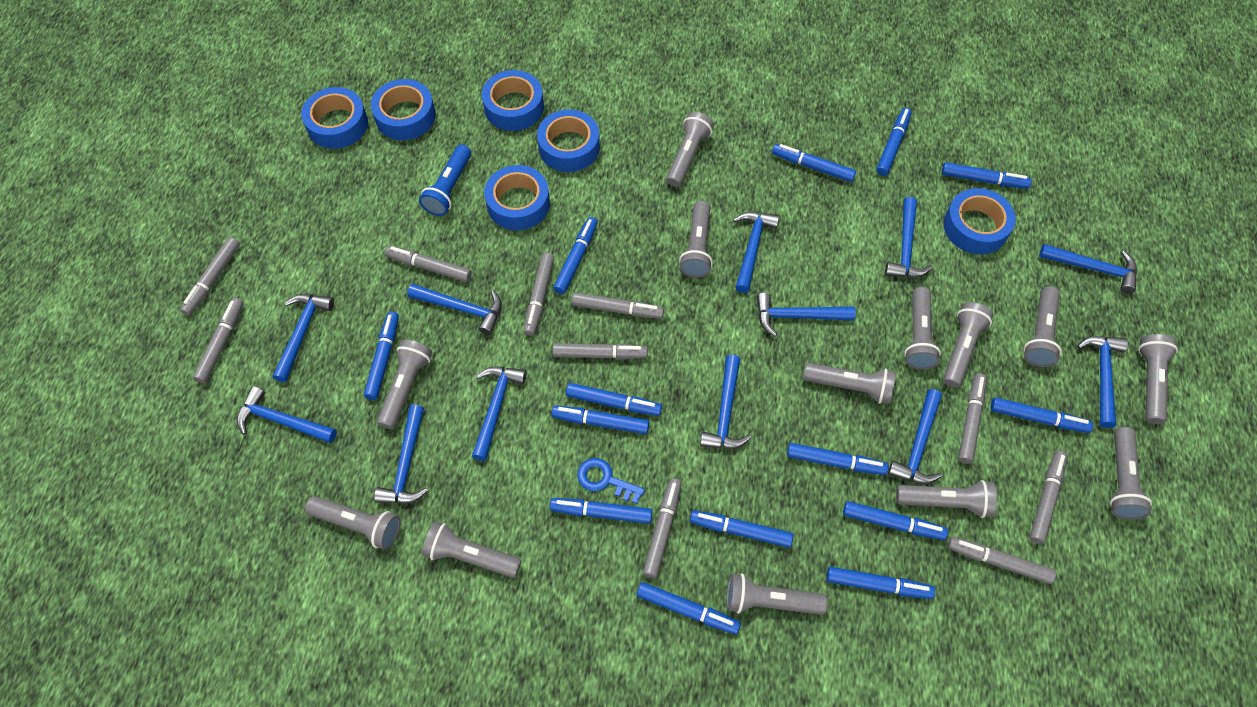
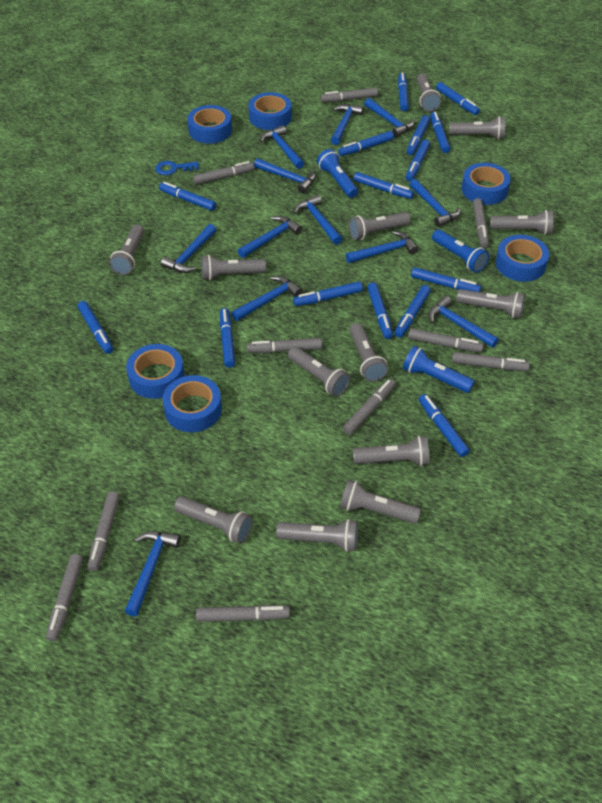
blue flashlight: 1 -> 3
blue marker: 14 -> 15

